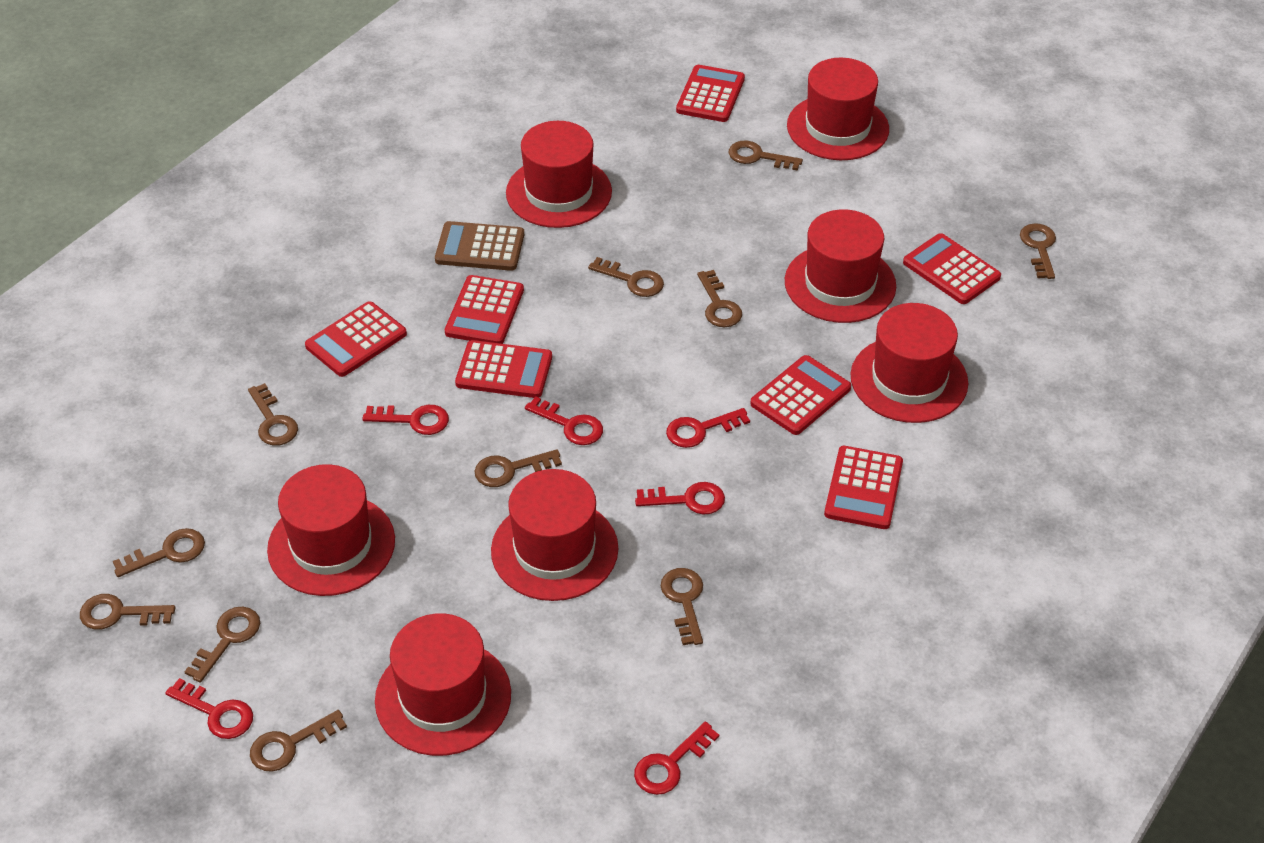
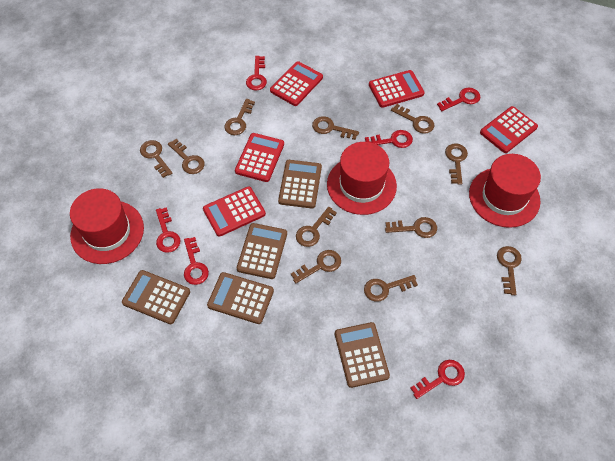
brown calculator: 1 -> 5
red calculator: 7 -> 5
red hat: 7 -> 3

